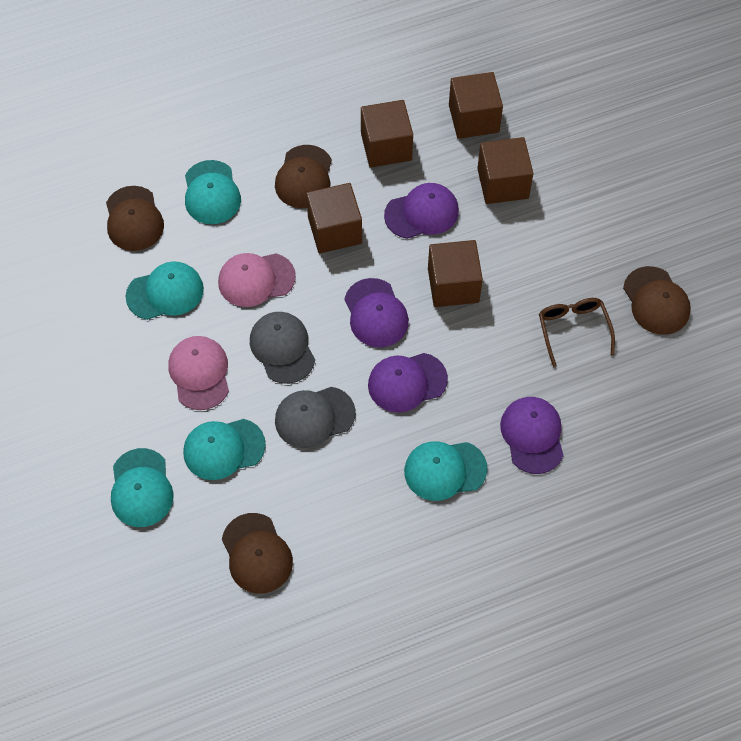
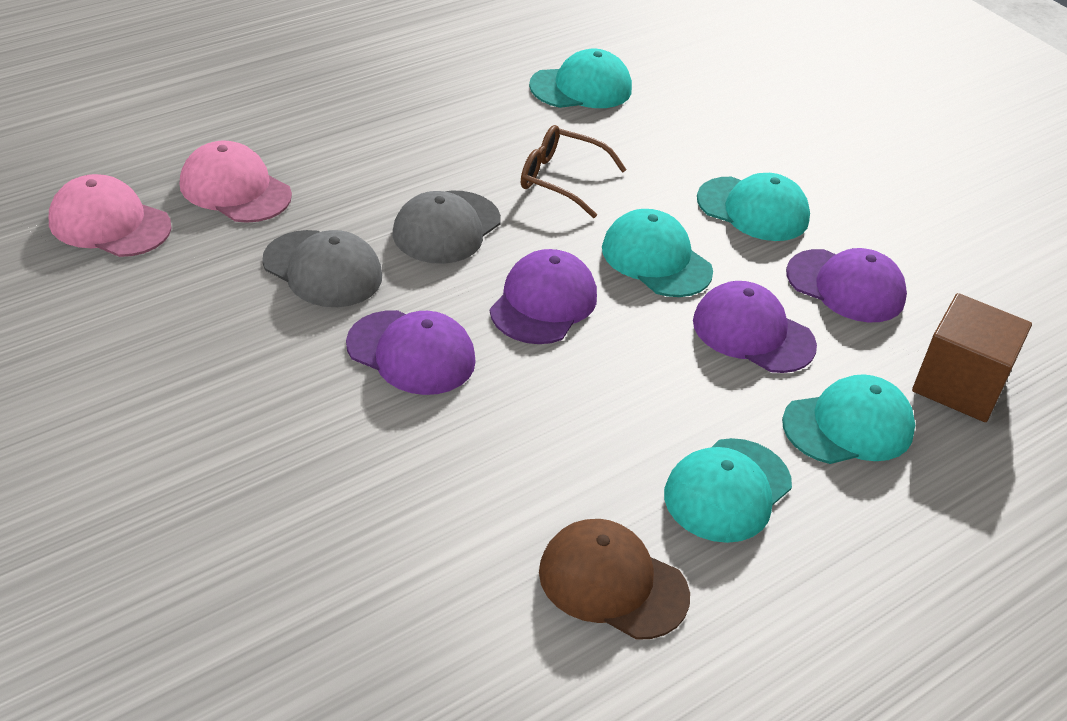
brown cap: 4 -> 1
brown cube: 5 -> 1

